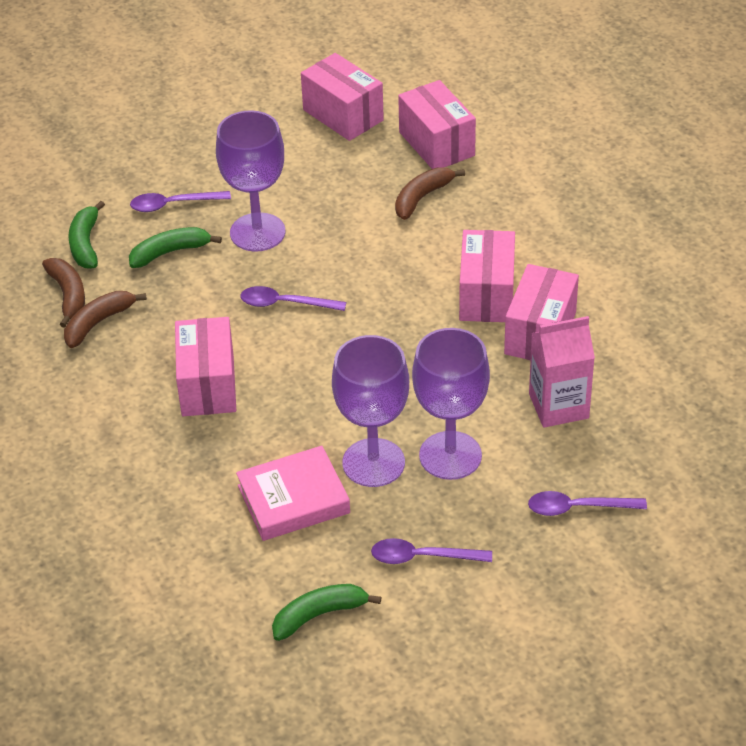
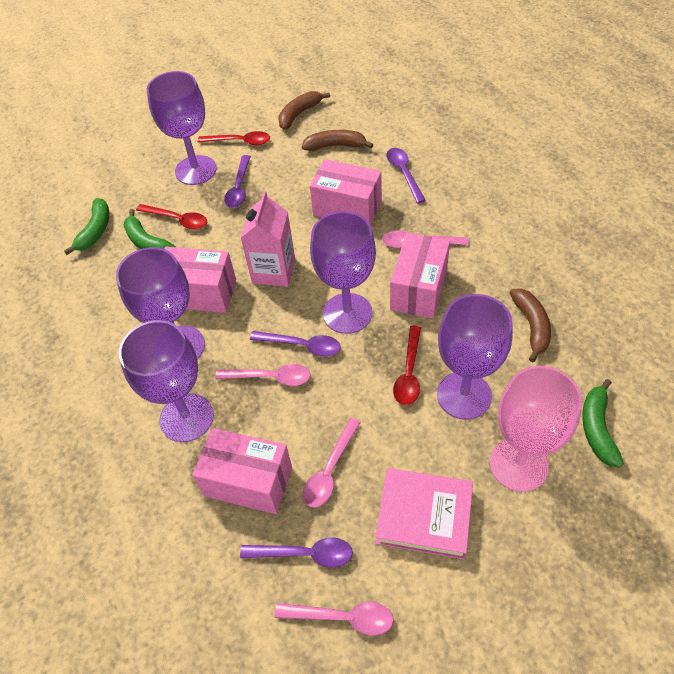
pink box: 5 -> 4
pink goblet: 0 -> 1
pink spoon: 0 -> 4
purple goblet: 3 -> 5
red spoon: 0 -> 3

